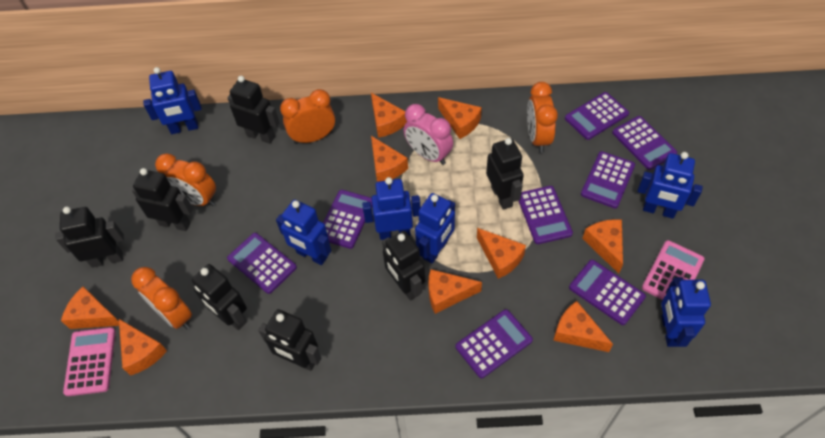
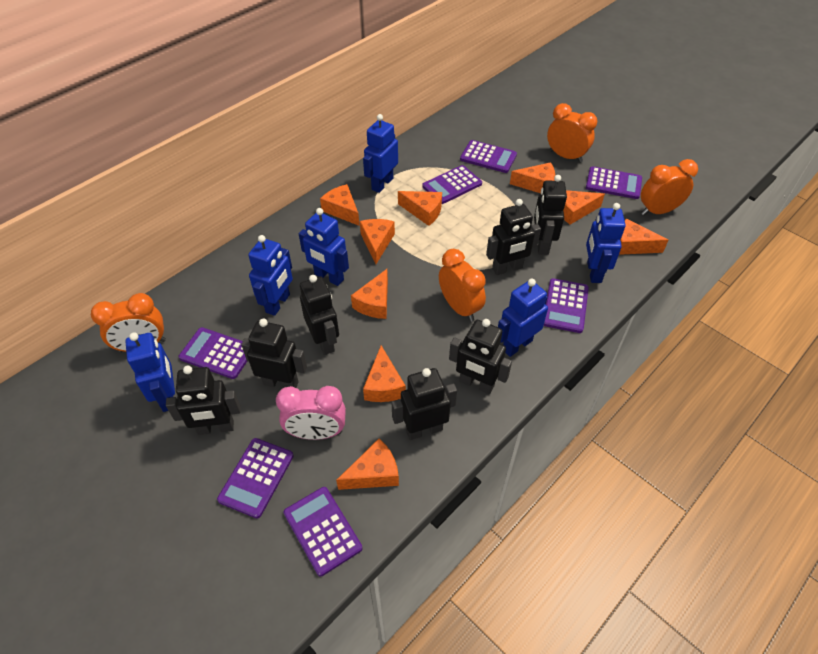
pink calculator: 2 -> 0
purple calculator: 8 -> 7

